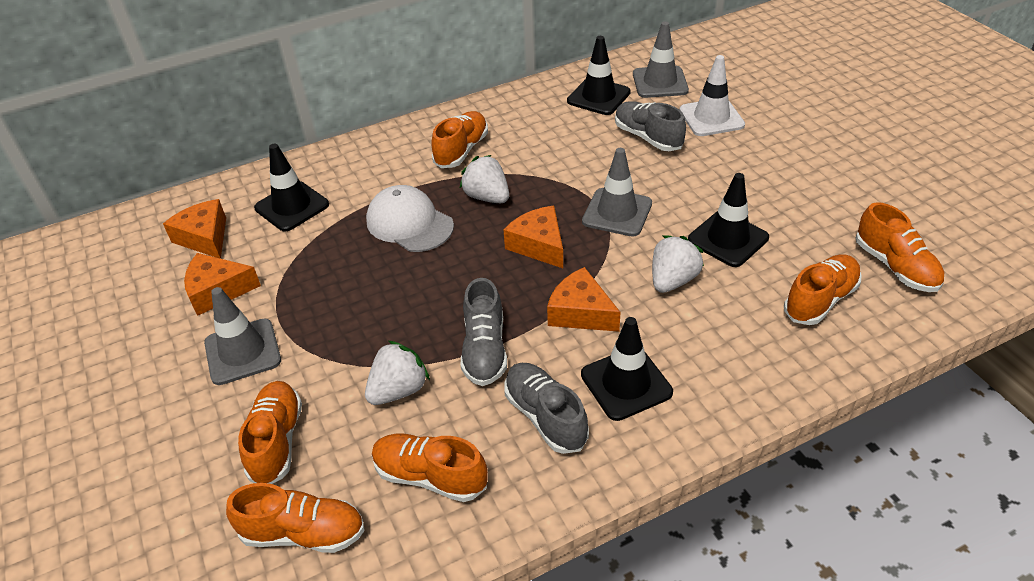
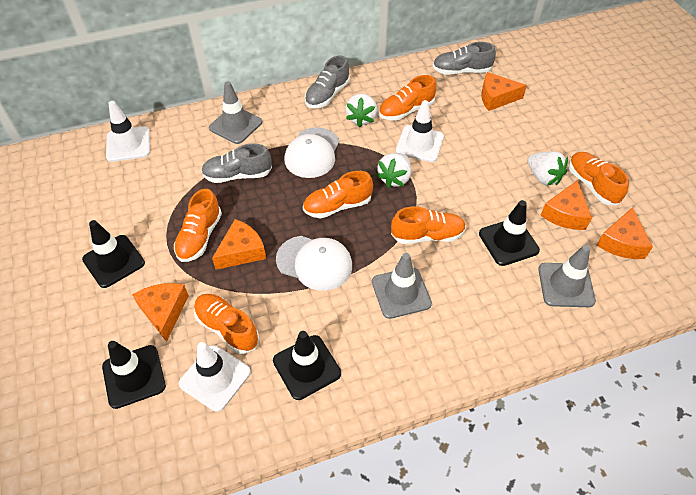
orange cheese: 4 -> 5
white cap: 1 -> 2
white traffic cone: 1 -> 3

